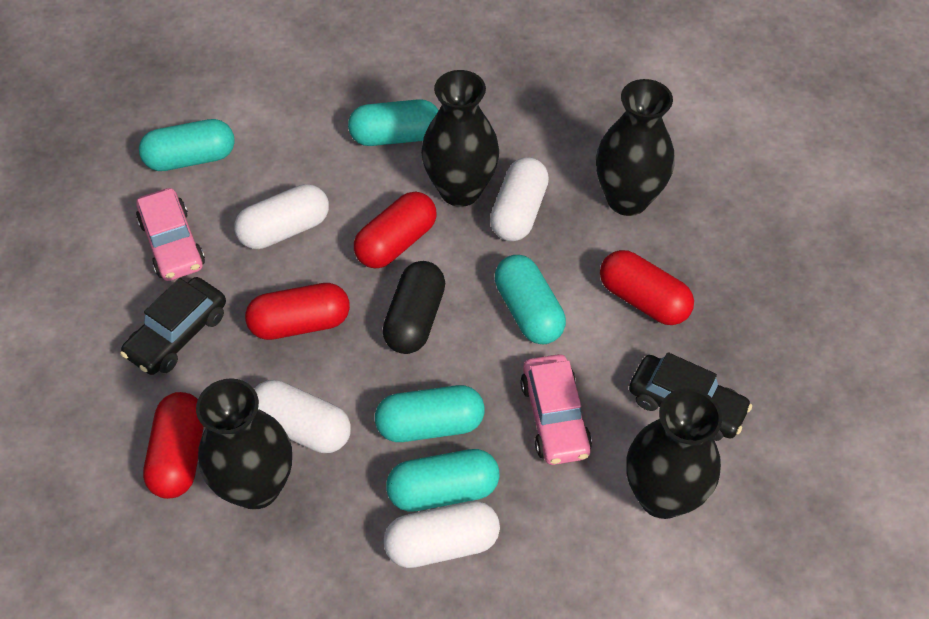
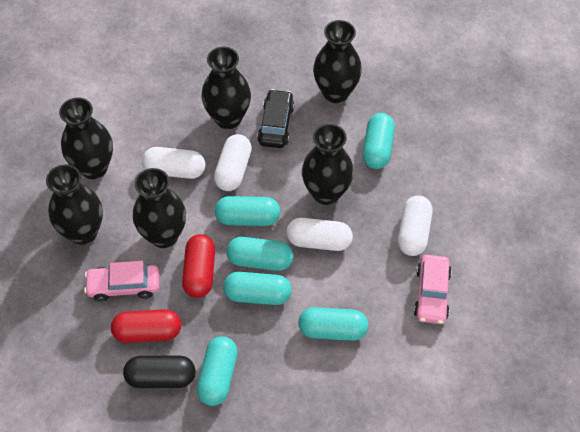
black car: 2 -> 1
black vase: 4 -> 6
red capsule: 4 -> 2
turquoise capsule: 5 -> 6

